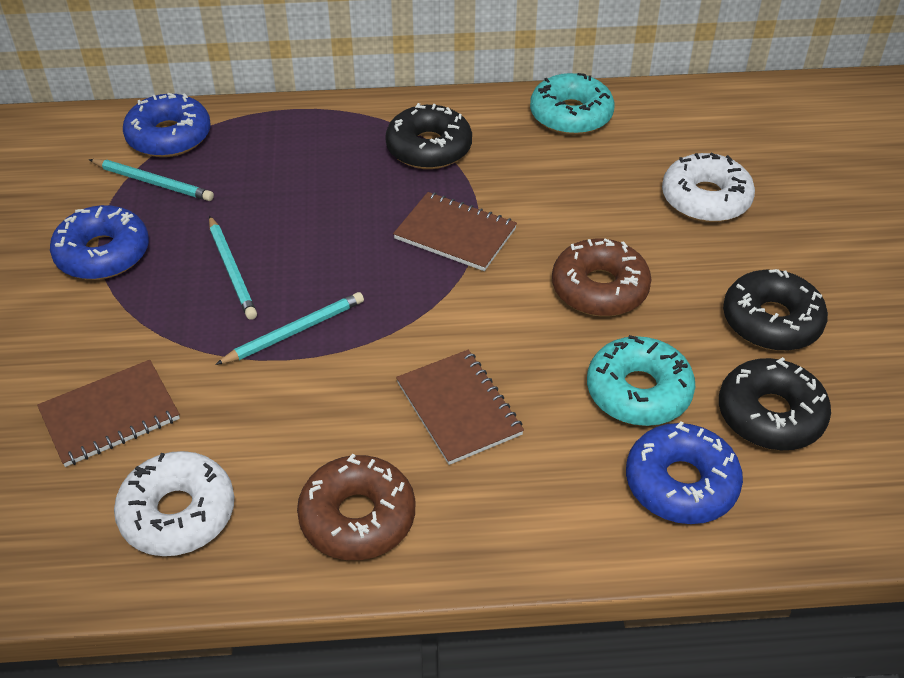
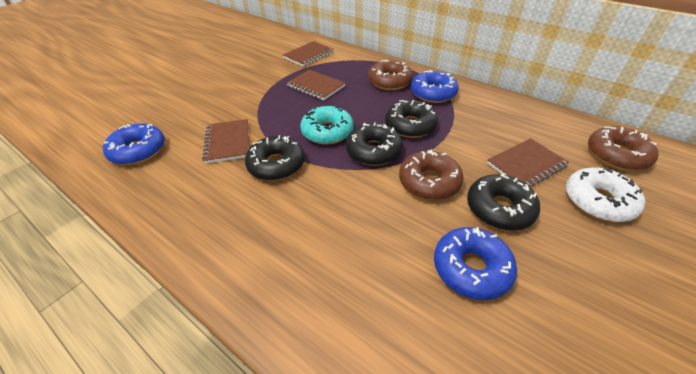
black donut: 3 -> 4
brown donut: 2 -> 3
brown notebook: 3 -> 4
turquoise donut: 2 -> 1
turquoise pencil: 3 -> 0
white donut: 2 -> 1

